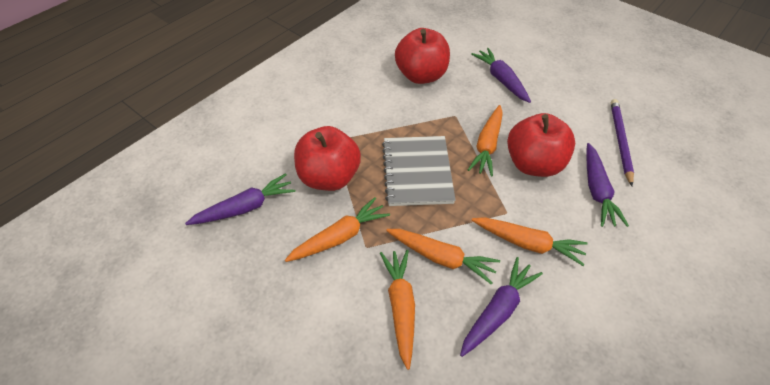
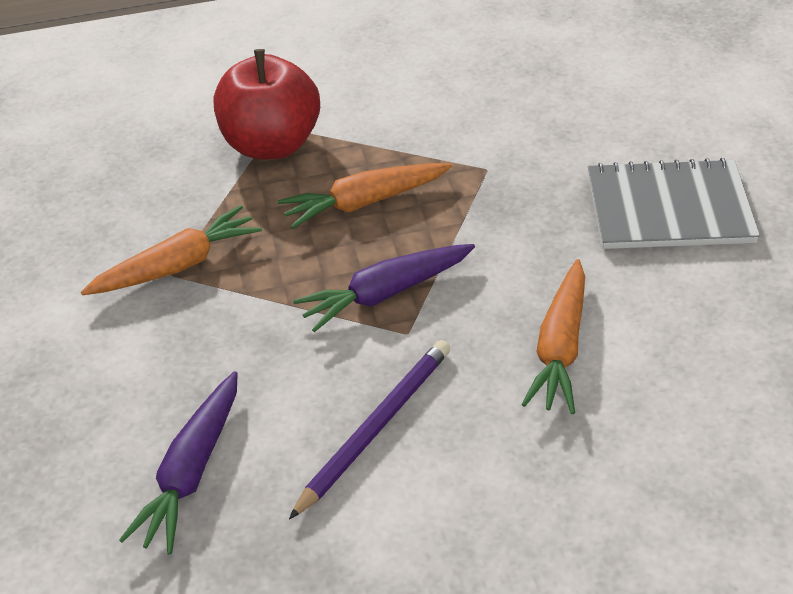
orange carrot: 5 -> 3
purple carrot: 4 -> 2
red apple: 3 -> 1

